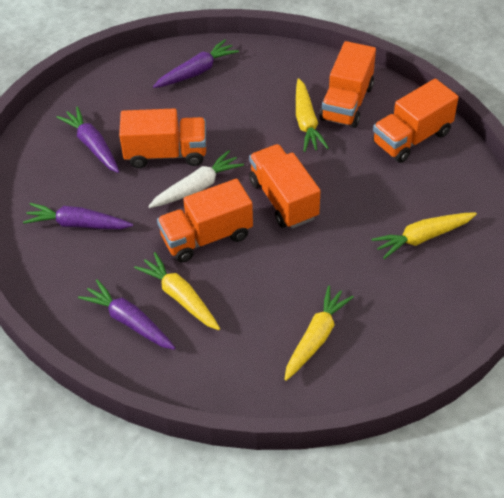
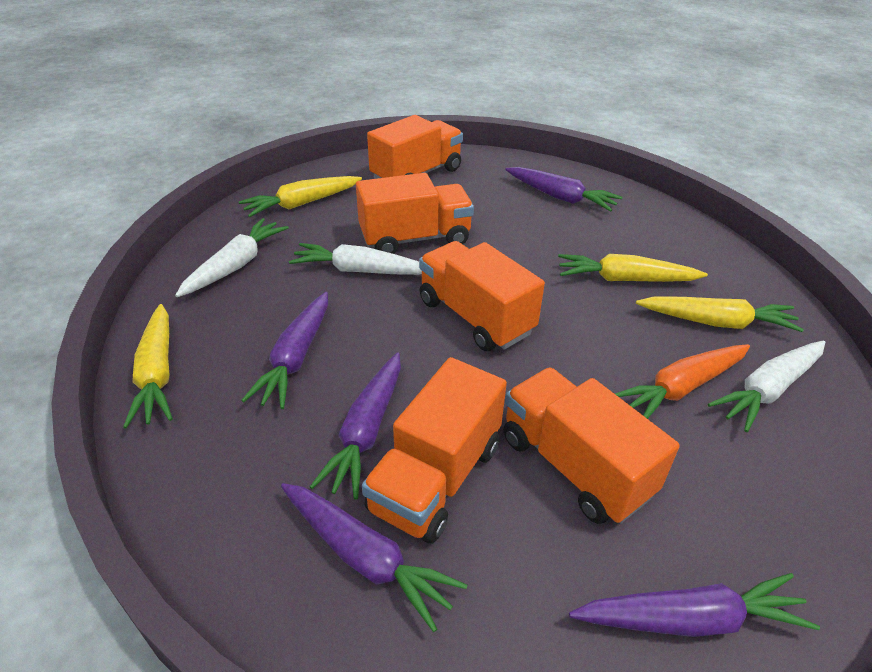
orange carrot: 0 -> 1
purple carrot: 4 -> 5
white carrot: 1 -> 3

